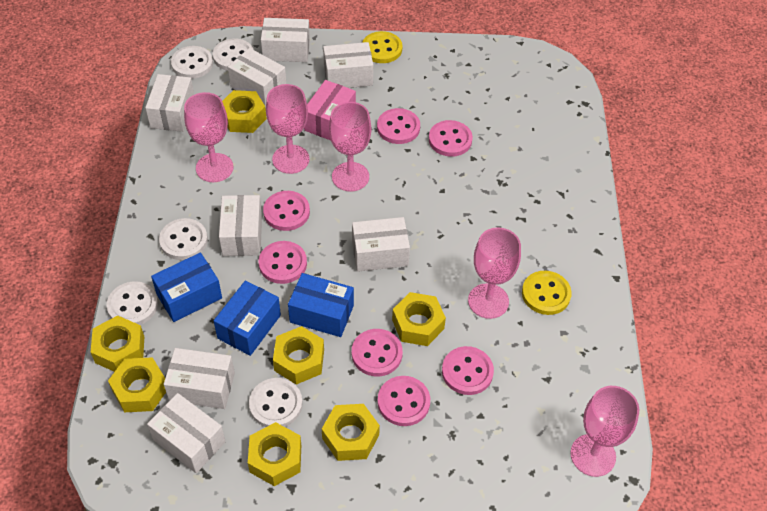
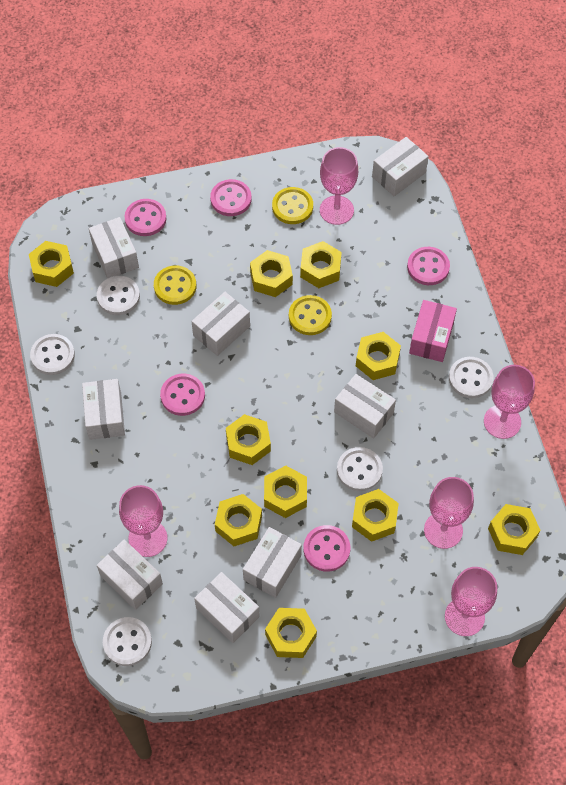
blue box: 3 -> 0
pink button: 7 -> 5
yellow button: 2 -> 3
yellow nut: 7 -> 10

